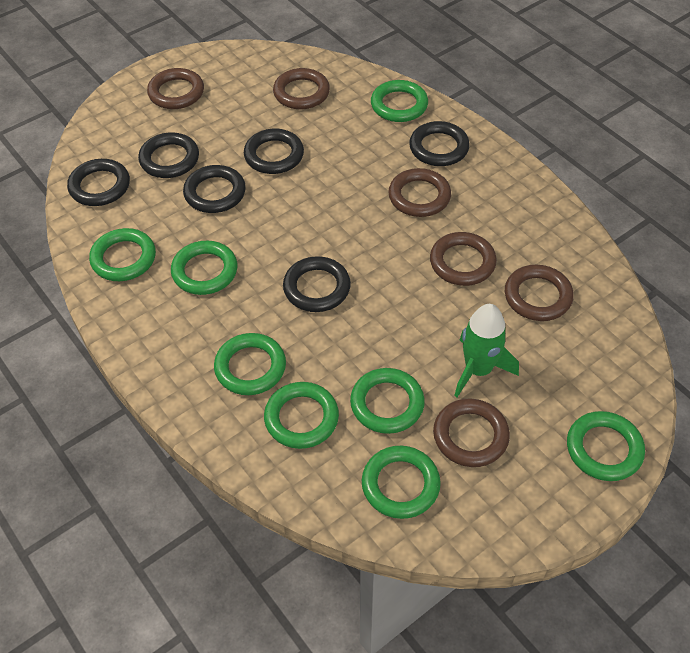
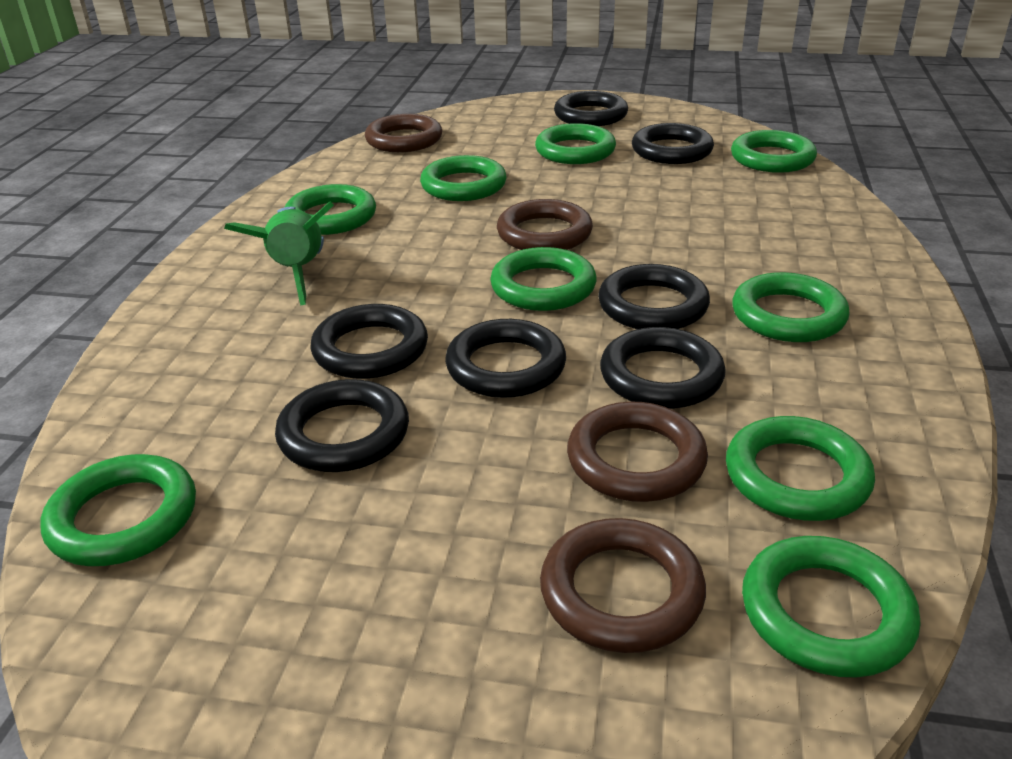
black ring: 6 -> 7
brown ring: 6 -> 4
green ring: 8 -> 9

